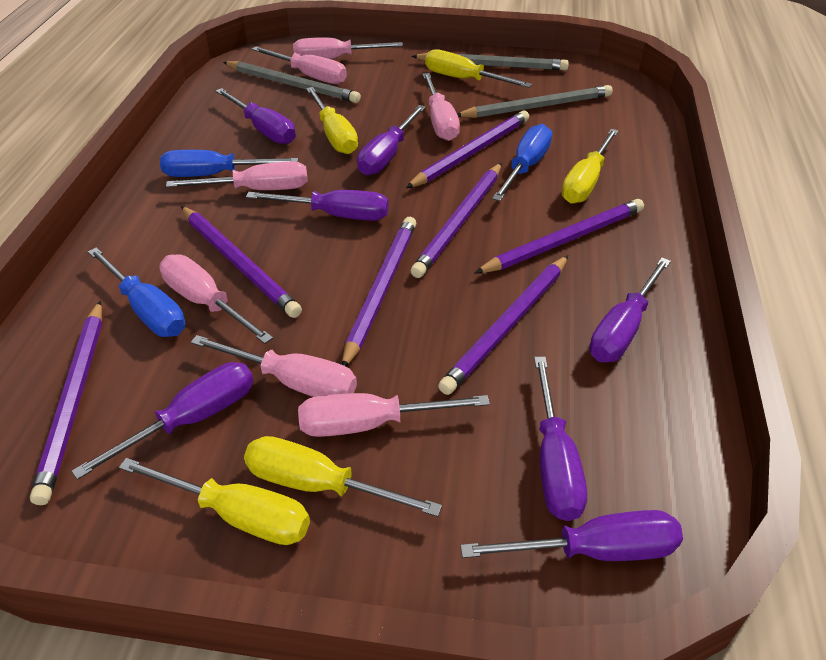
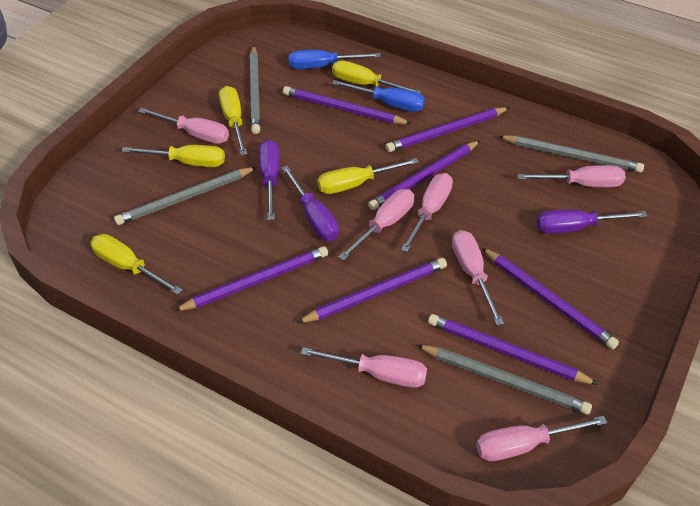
blue screwdriver: 3 -> 2
grey pencil: 3 -> 4
purple screwdriver: 7 -> 3

